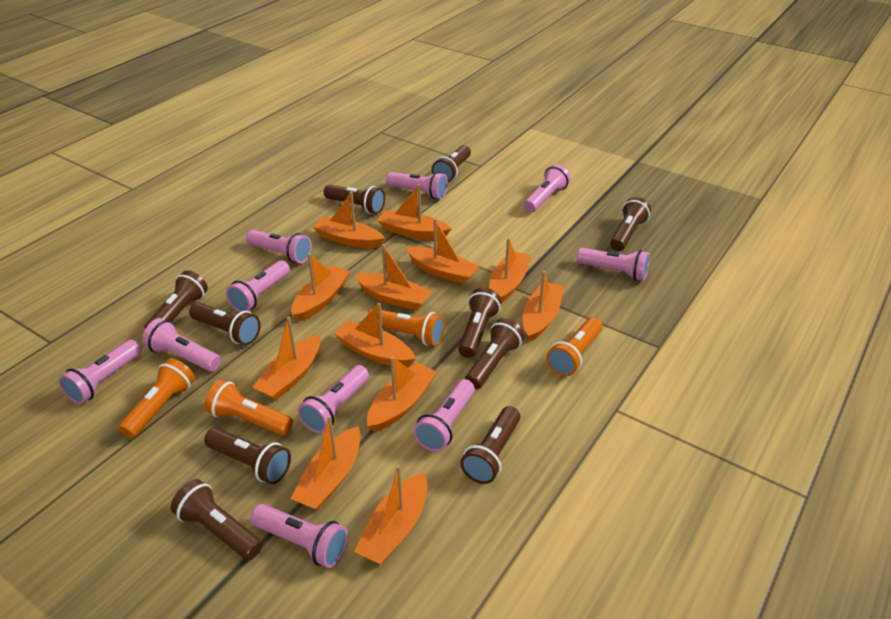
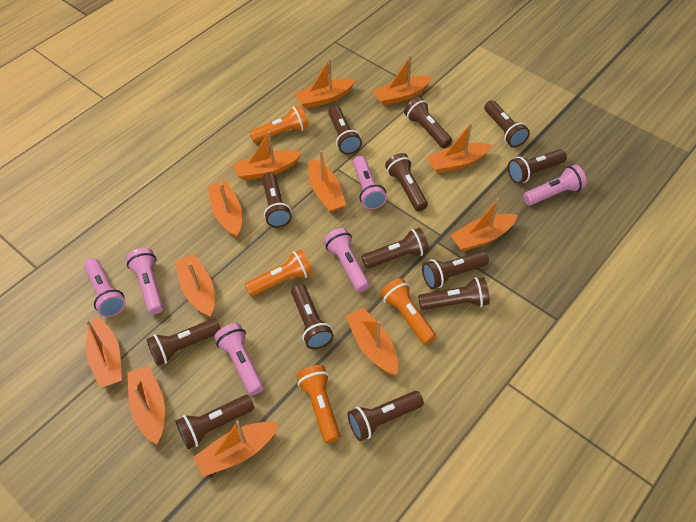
brown flashlight: 10 -> 13
pink flashlight: 10 -> 6

